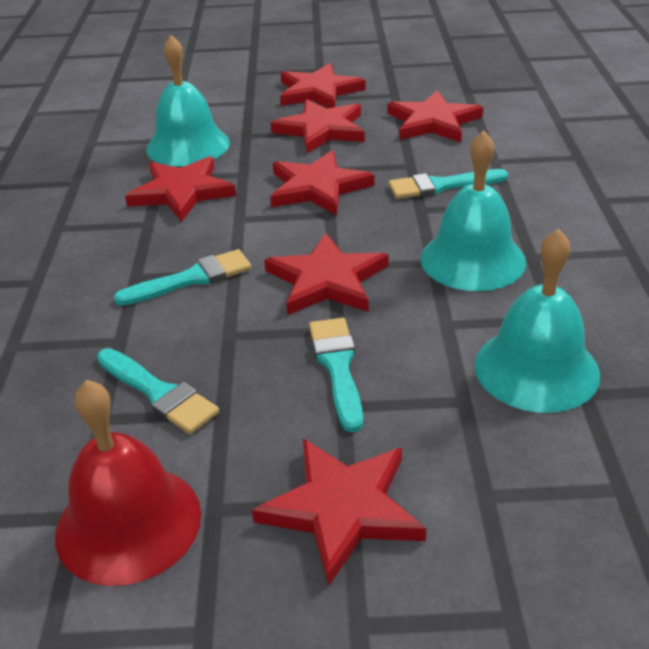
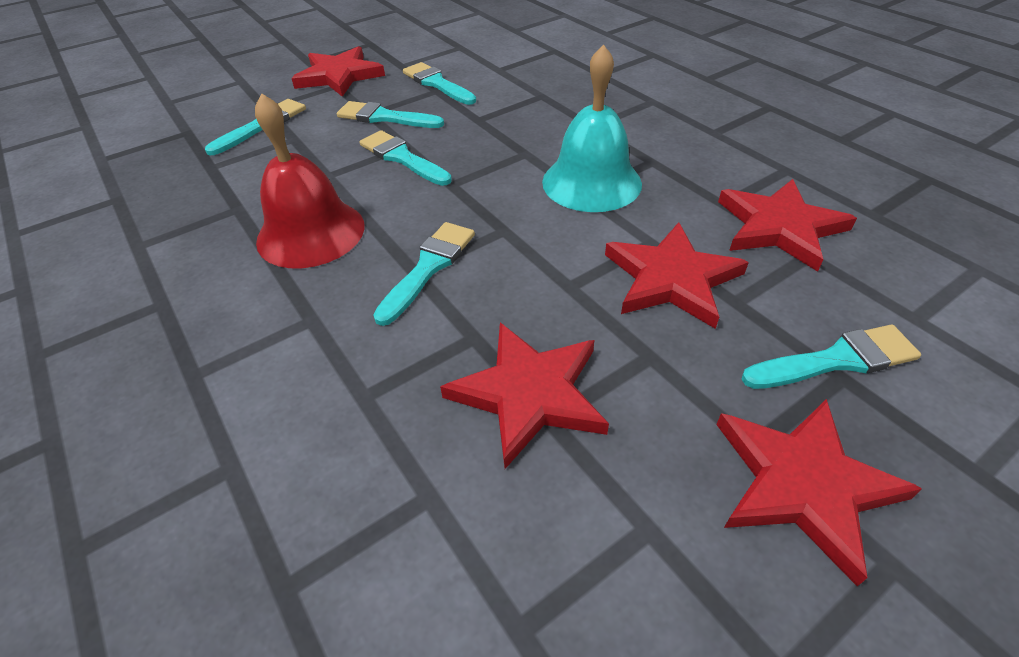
red star: 7 -> 5
turquoise bell: 3 -> 1
turquoise brush: 4 -> 6

